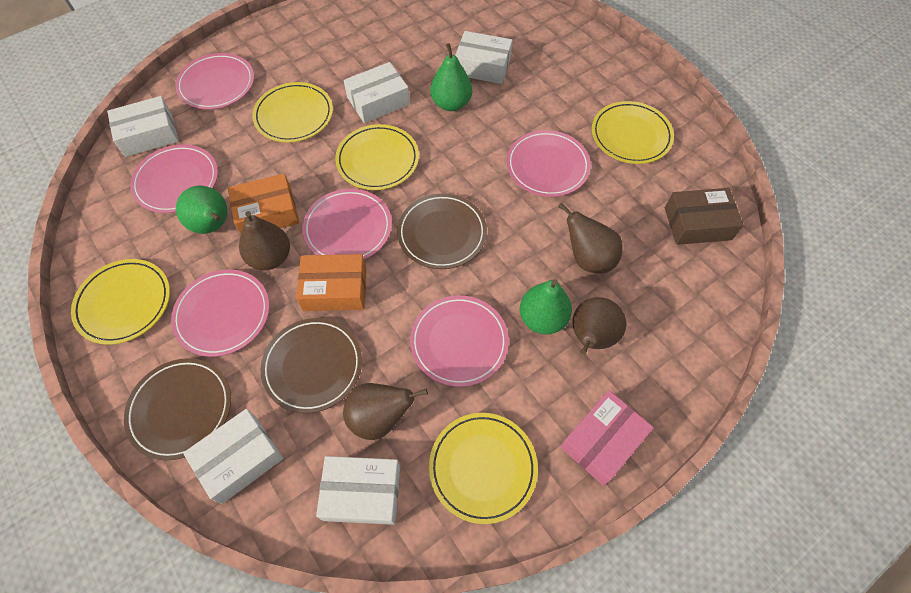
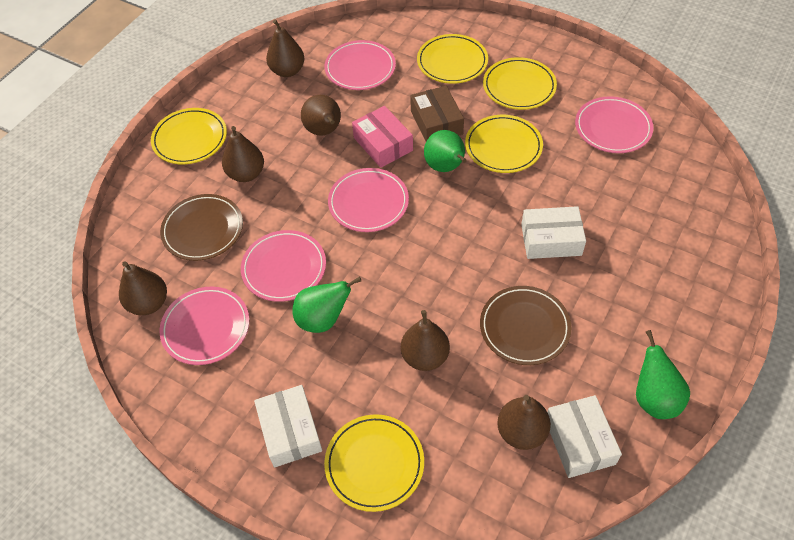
brown pear: 4 -> 6
brown plate: 3 -> 2
orange box: 2 -> 0
pink plate: 6 -> 5
white box: 5 -> 3

